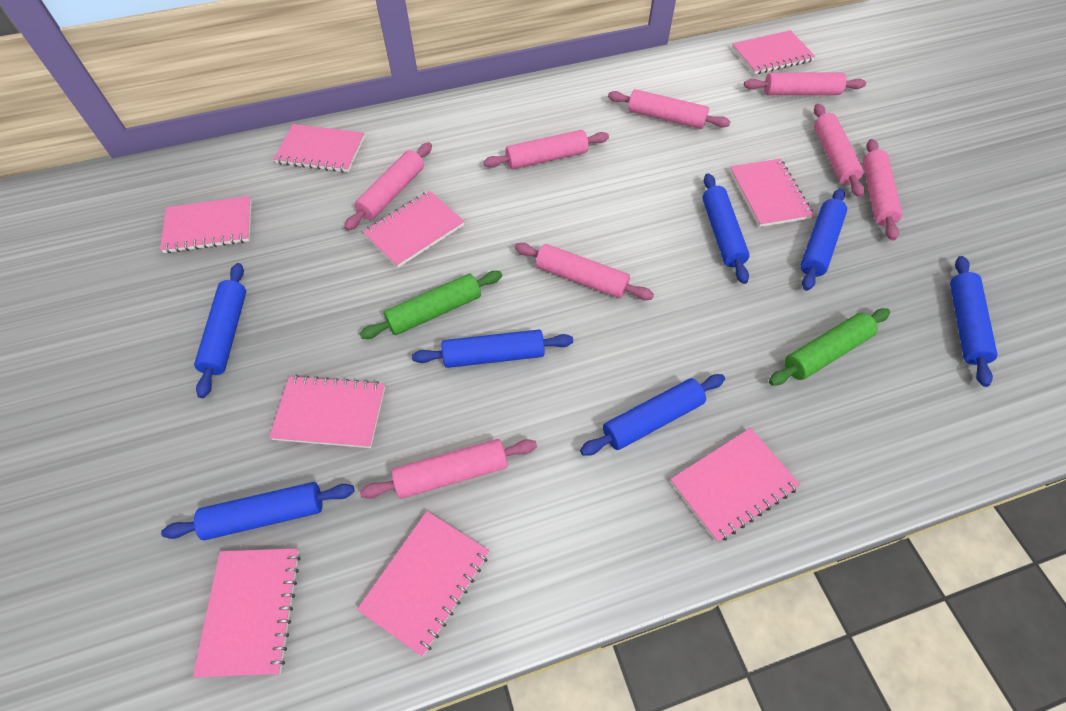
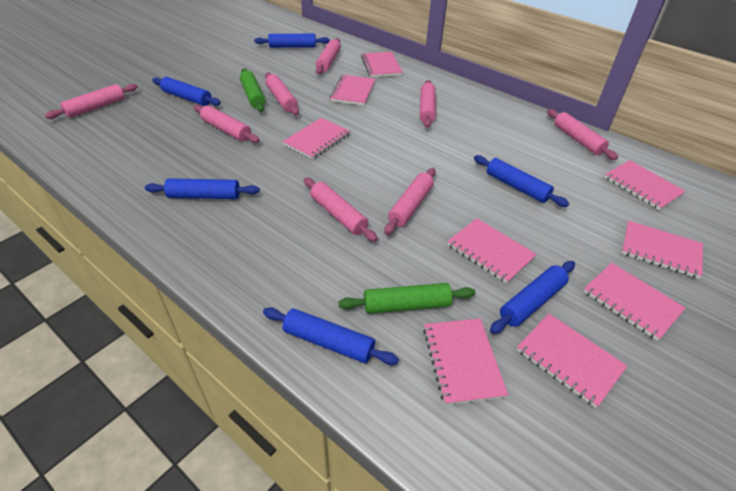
blue rolling pin: 7 -> 6

